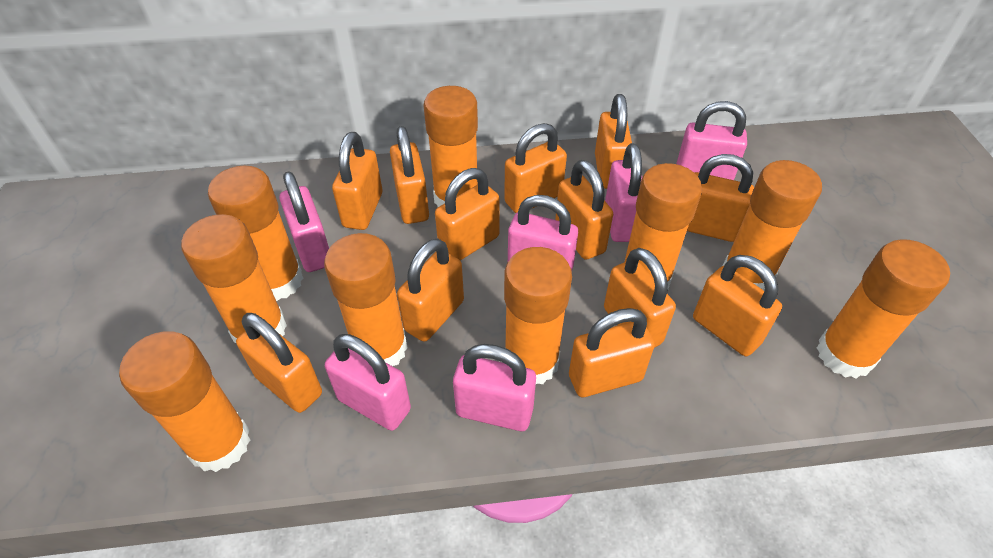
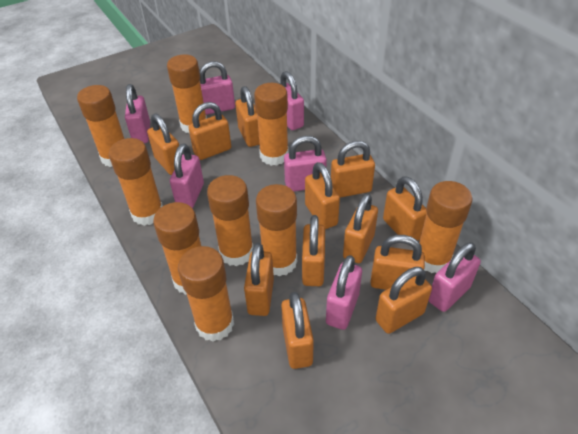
pink padlock: 6 -> 7

